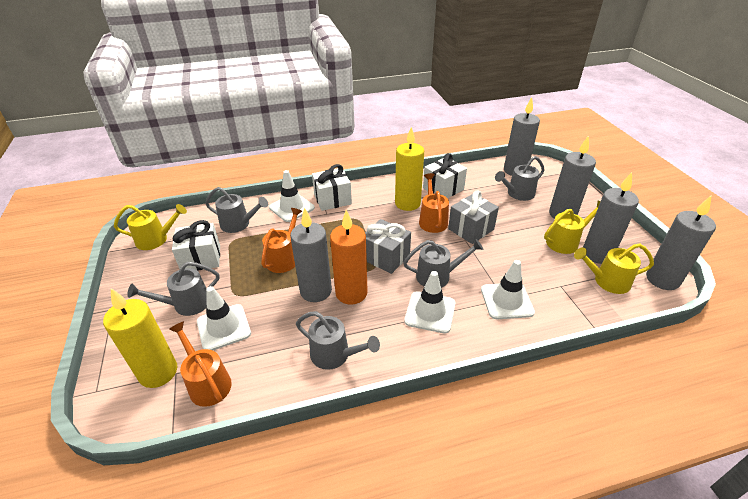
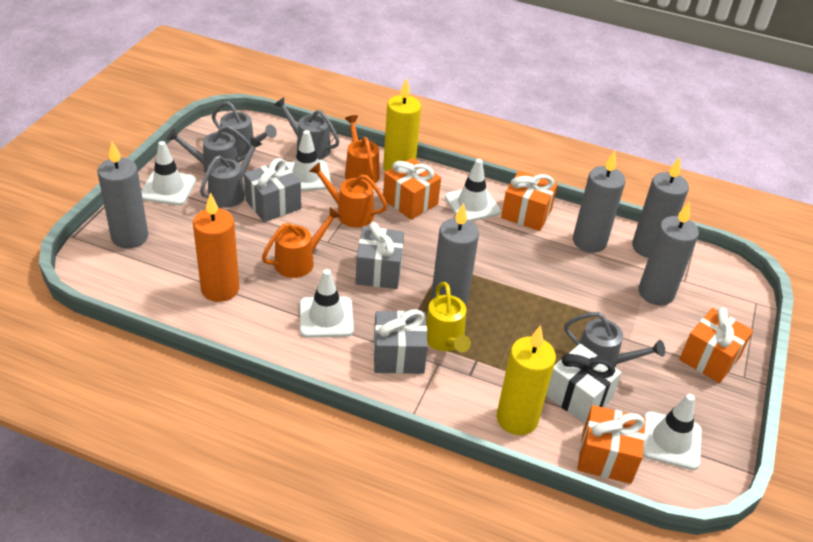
grey gift: 2 -> 3
orange gift: 0 -> 4
white gift: 3 -> 1
white traffic cone: 4 -> 5
yellow watering can: 3 -> 1

